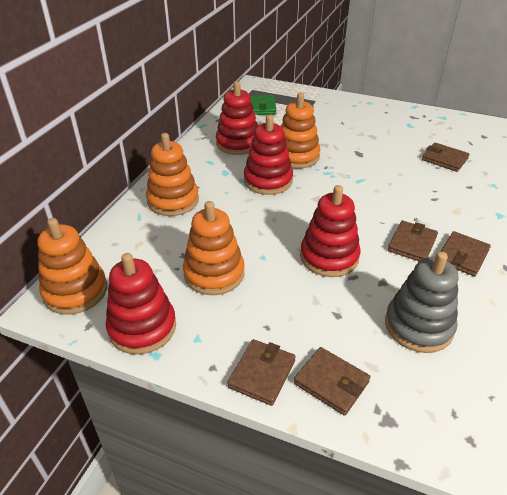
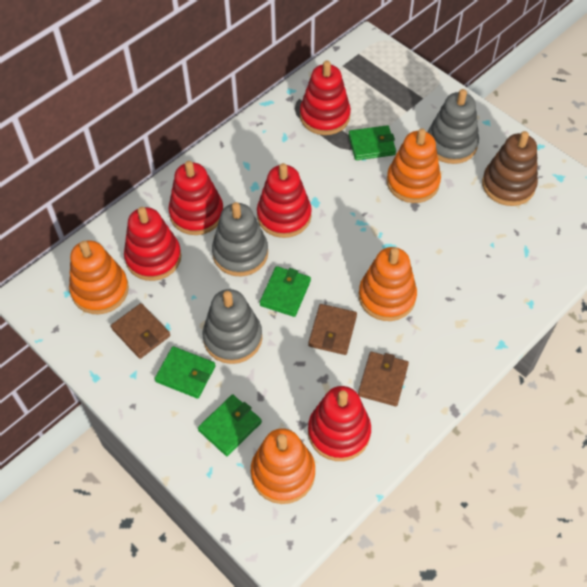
brown stacking toy: 0 -> 1
brown wallet: 5 -> 3
green wallet: 1 -> 4
grey stacking toy: 1 -> 3
red stacking toy: 4 -> 5

